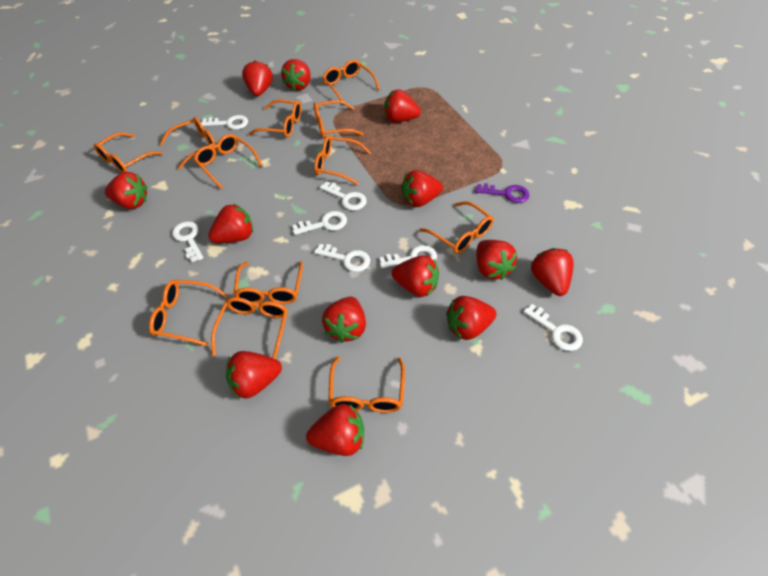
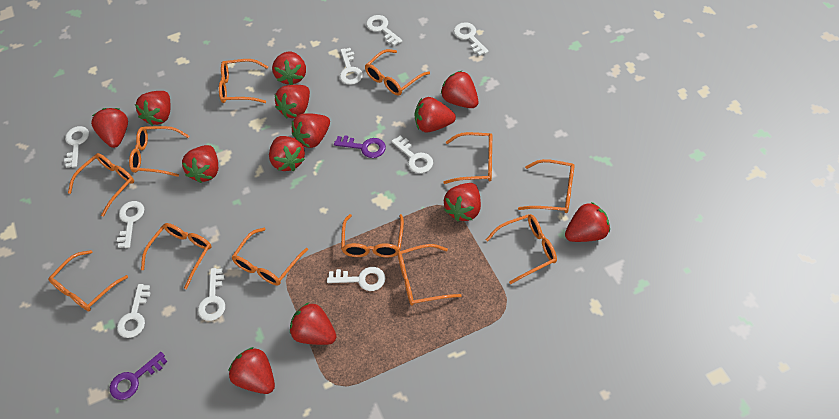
purple key: 1 -> 2
white key: 7 -> 9

